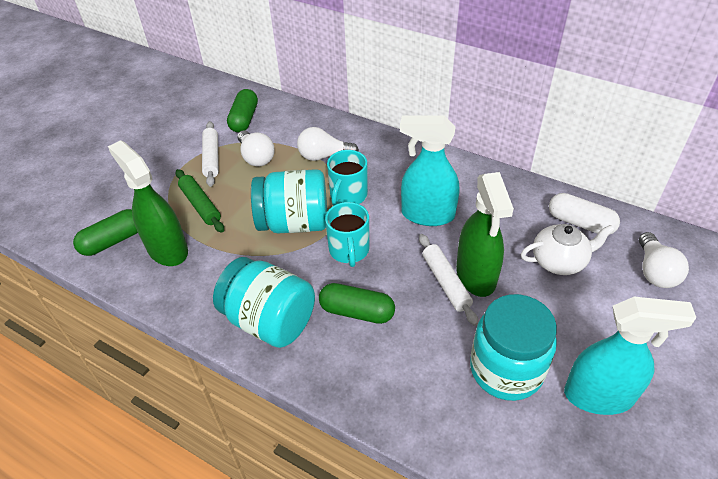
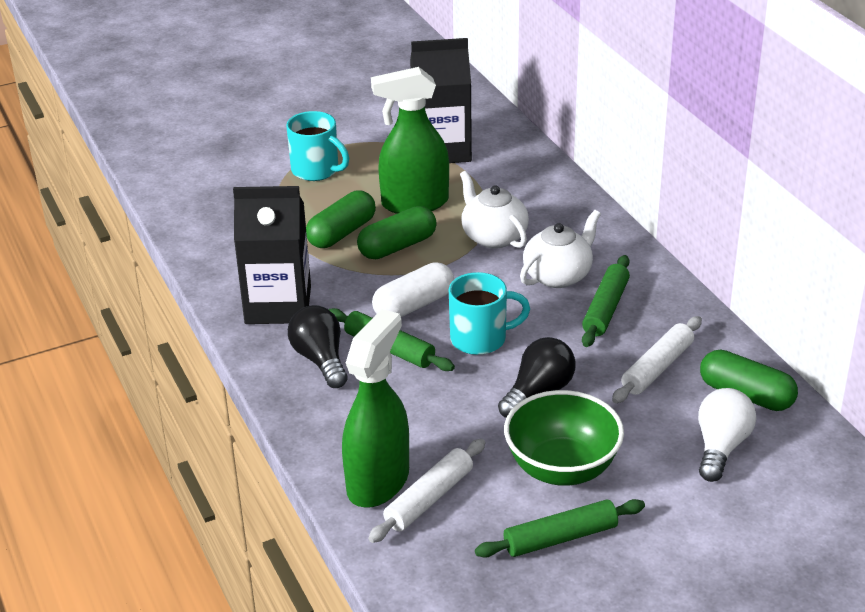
black carton: 0 -> 2
black light bulb: 0 -> 2
green bowl: 0 -> 1
green rolling pin: 1 -> 3
turquoise jar: 3 -> 0
turquoise spray bottle: 2 -> 0
white light bulb: 3 -> 1
white teapot: 1 -> 2

